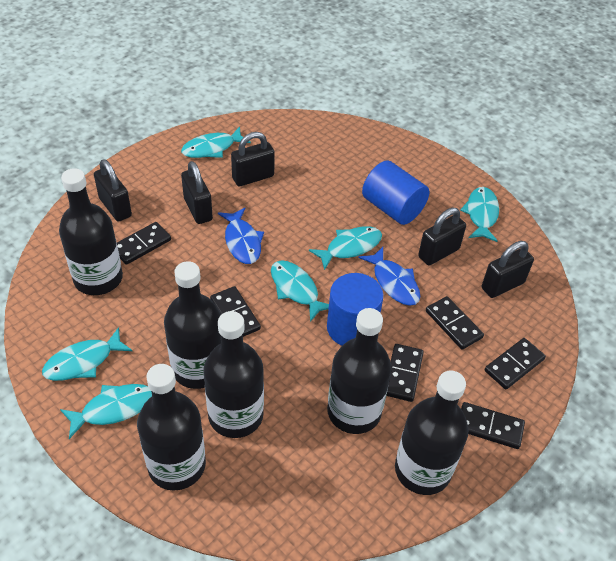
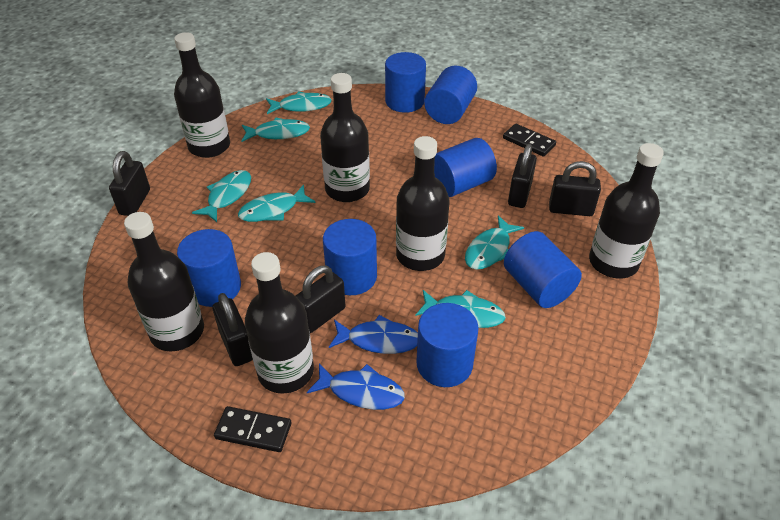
black domino: 6 -> 2
blue cylinder: 2 -> 7

